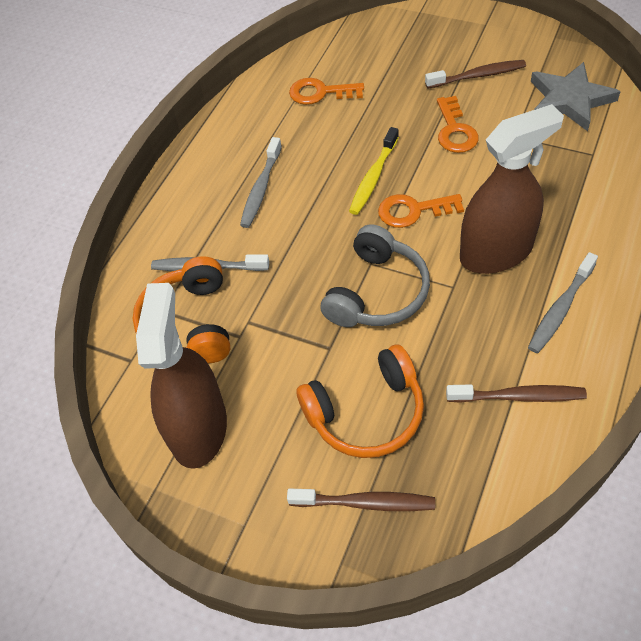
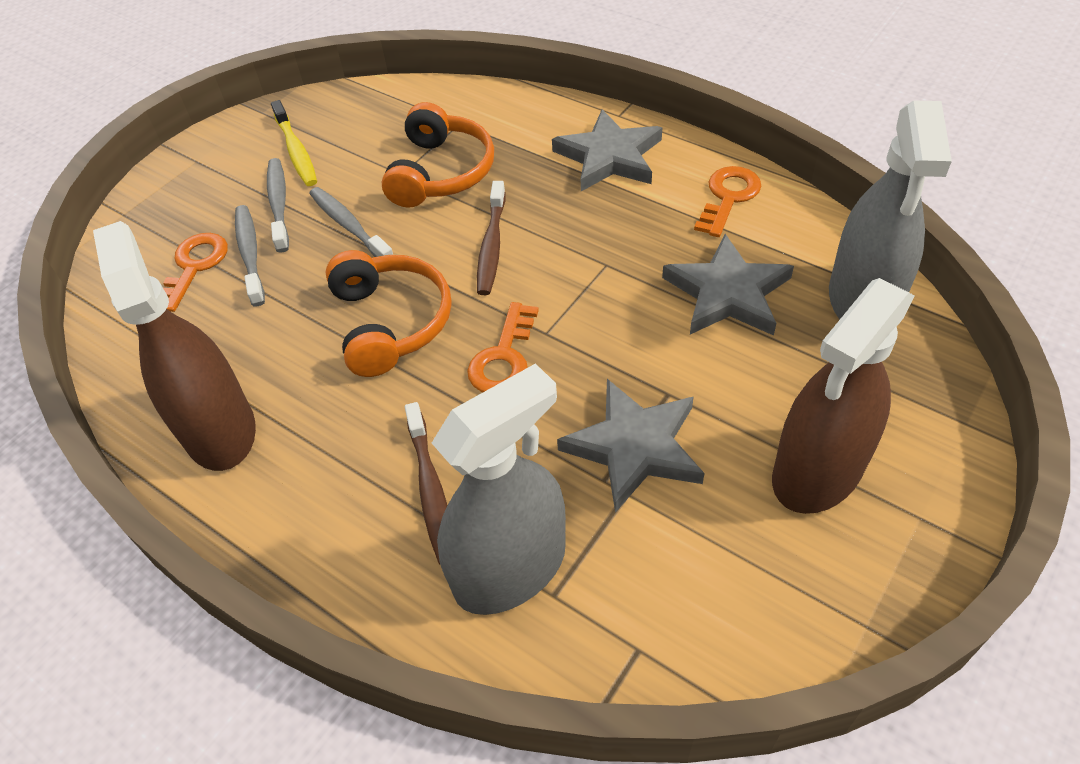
brown toothbrush: 3 -> 2
grey headphones: 1 -> 0
grey spray bottle: 0 -> 2
grey star: 1 -> 3

